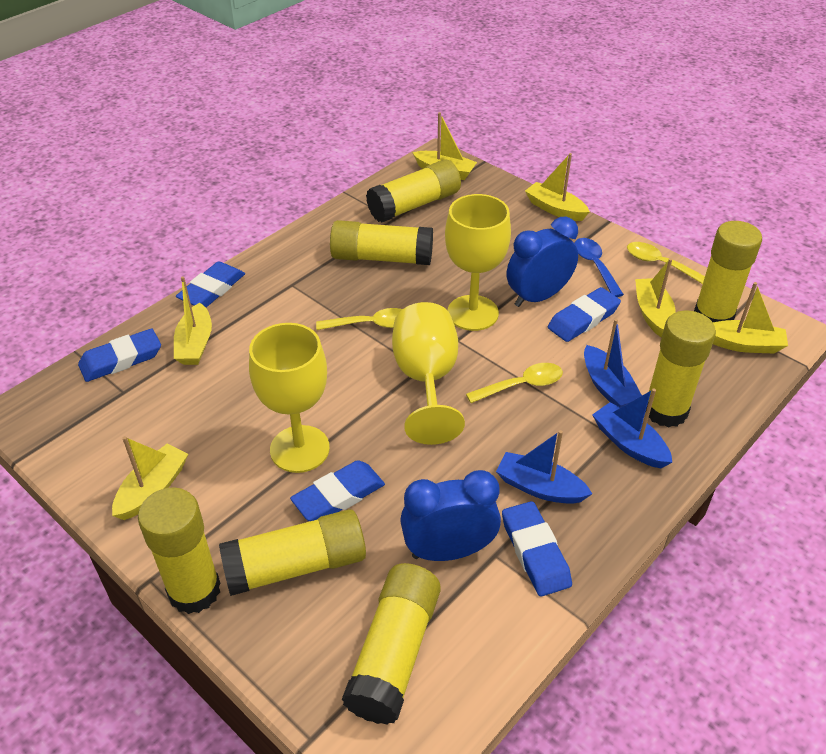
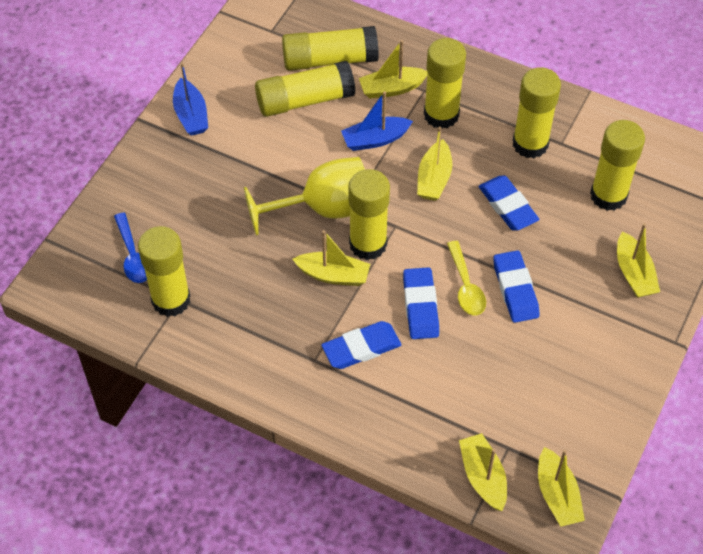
blue boat: 3 -> 2
blue clock: 2 -> 0
blue eraser: 5 -> 4
yellow goblet: 3 -> 1
yellow spoon: 3 -> 1

